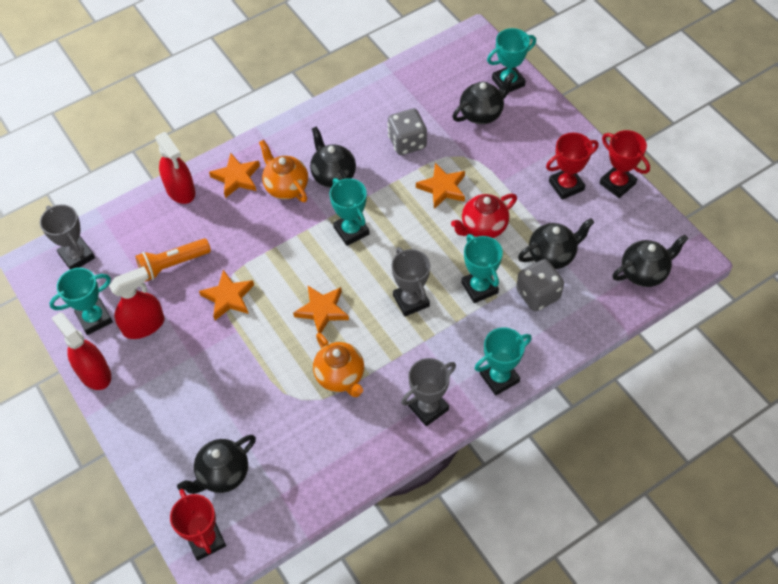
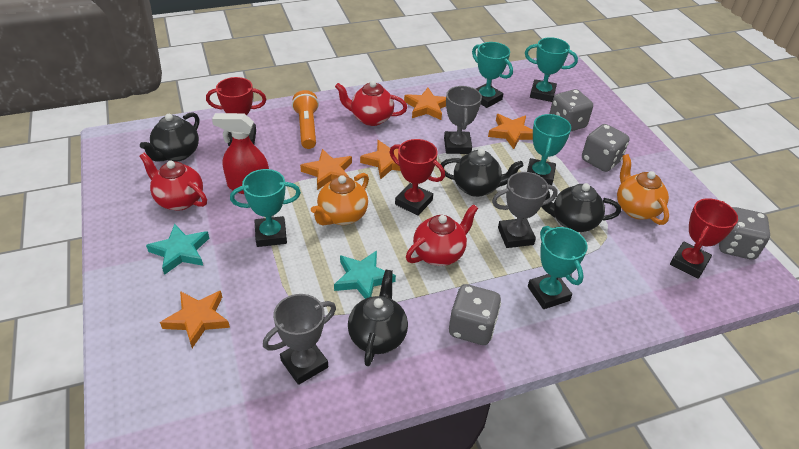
black teapot: 5 -> 4
grey dice: 2 -> 4
orange star: 4 -> 5
red spray bottle: 3 -> 1
red teapot: 1 -> 3
turquoise star: 0 -> 2

